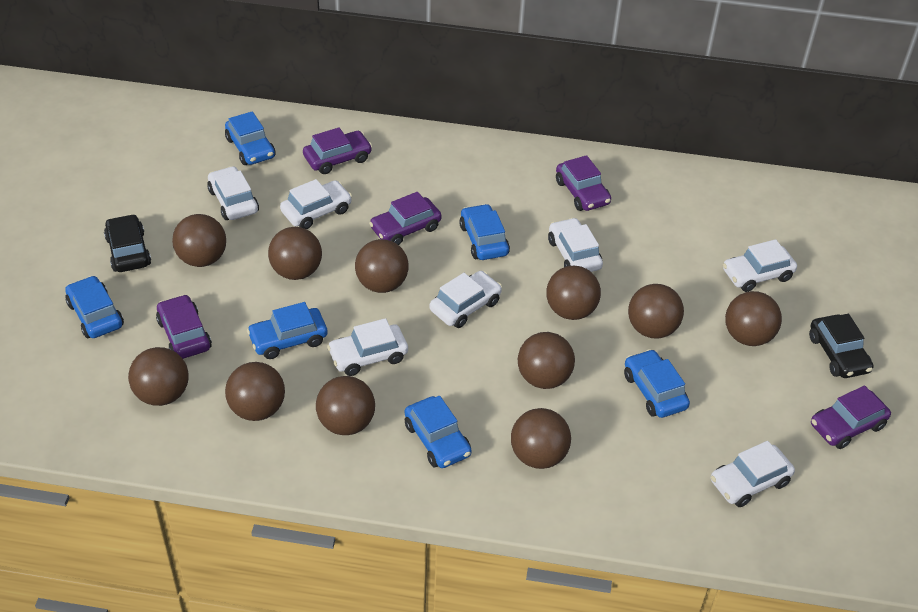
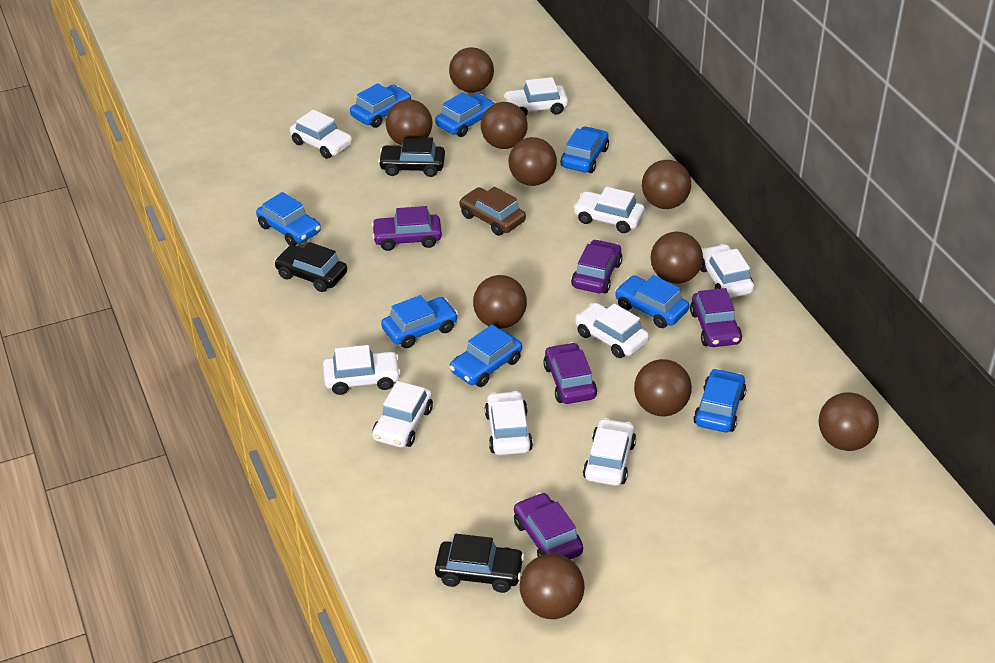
black car: 2 -> 3
blue car: 6 -> 8
brown ball: 11 -> 10
brown car: 0 -> 1
white car: 7 -> 9

